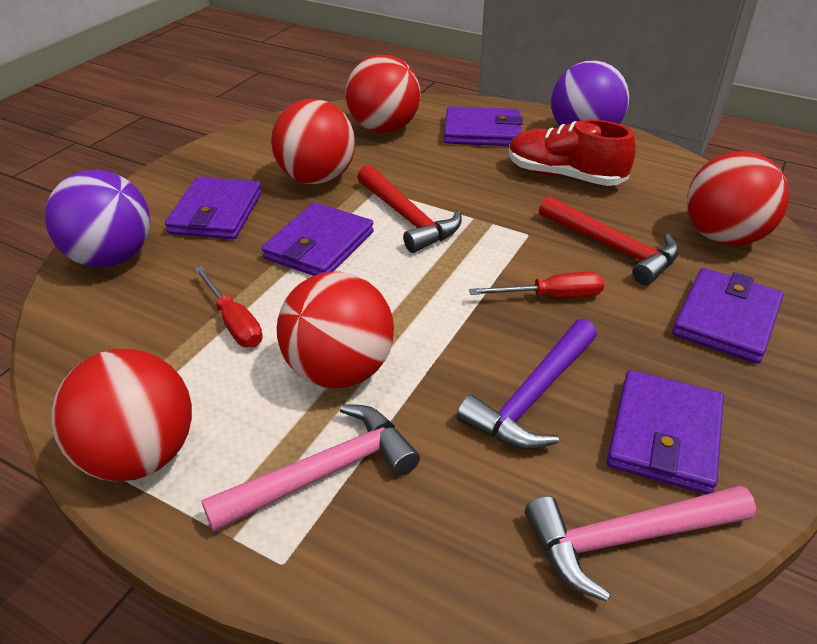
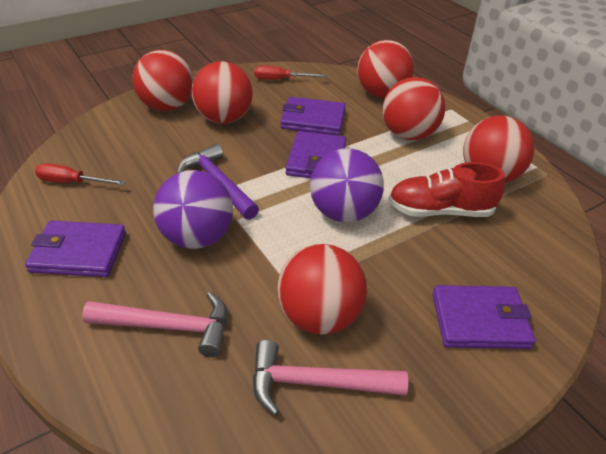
purple wallet: 5 -> 4
red ball: 5 -> 6
red hammer: 2 -> 0

